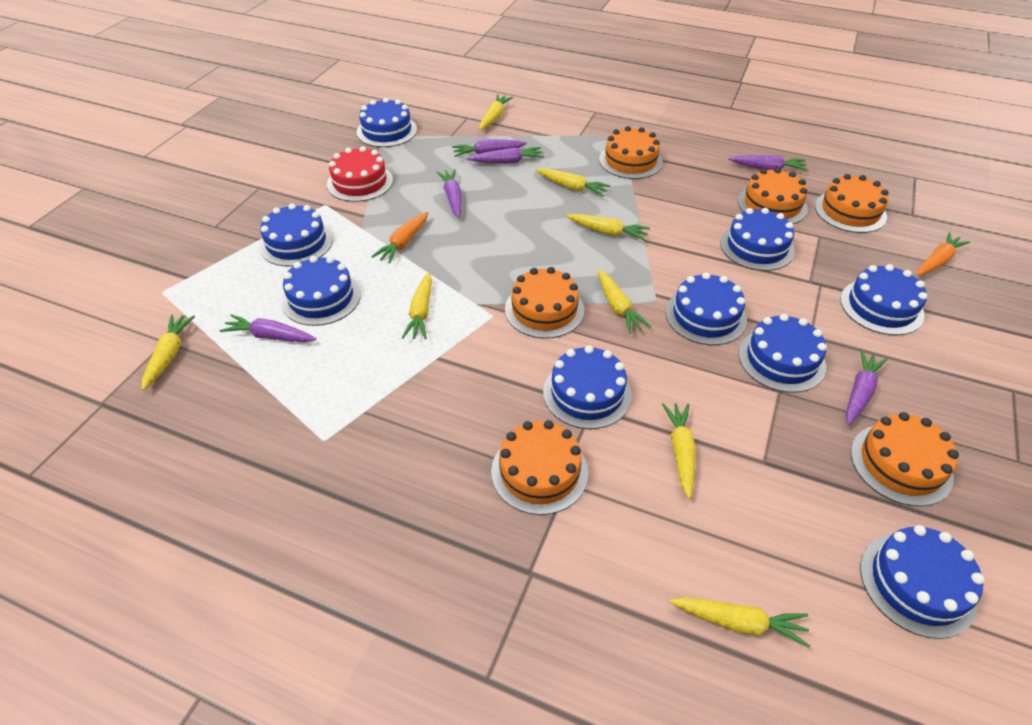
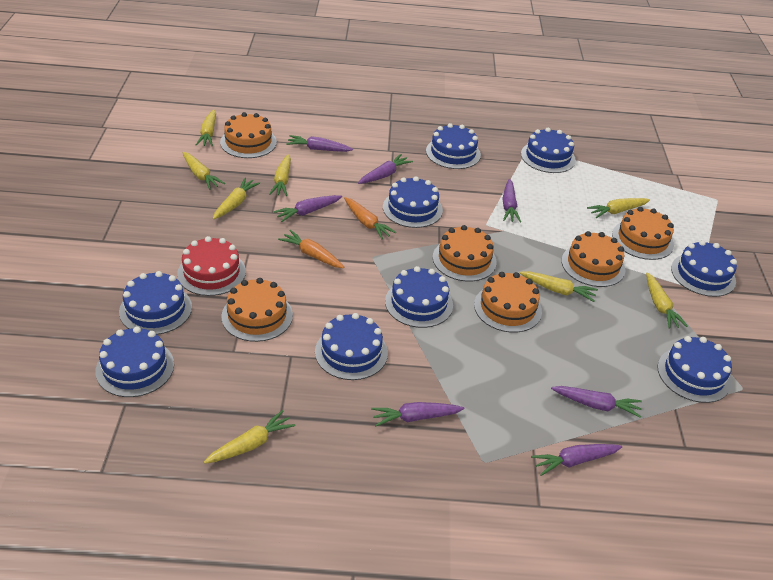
purple carrot: 6 -> 7

